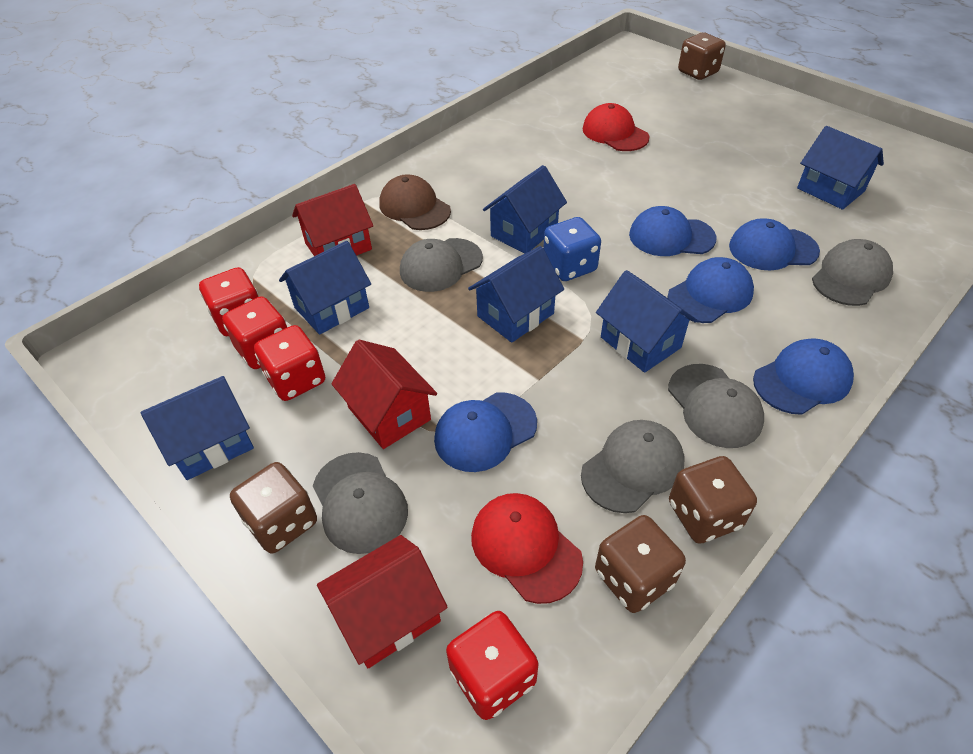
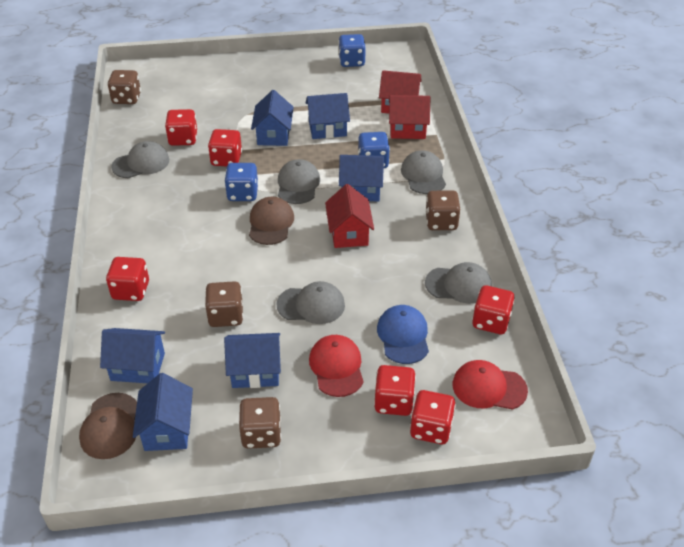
blue cap: 5 -> 1
blue dice: 1 -> 3
brown cap: 1 -> 2
red dice: 4 -> 6

